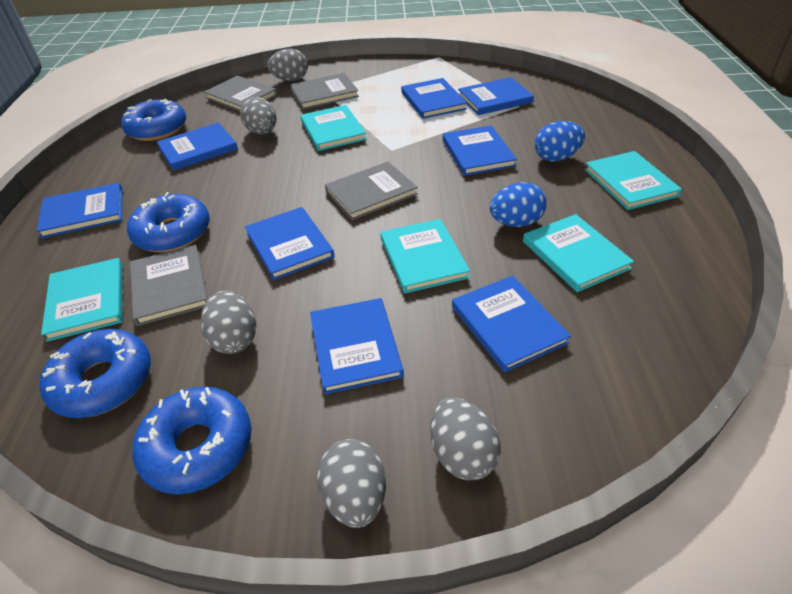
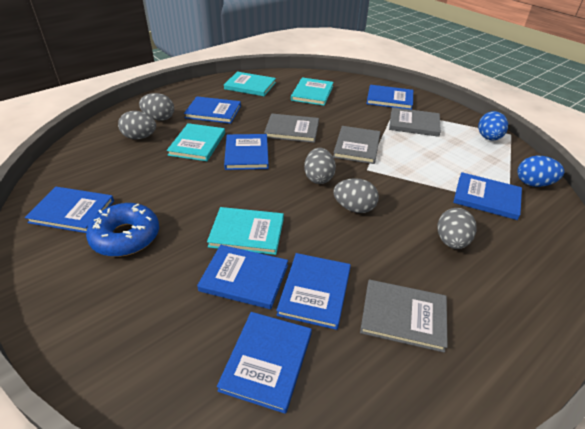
blue donut: 4 -> 1
turquoise book: 5 -> 4

